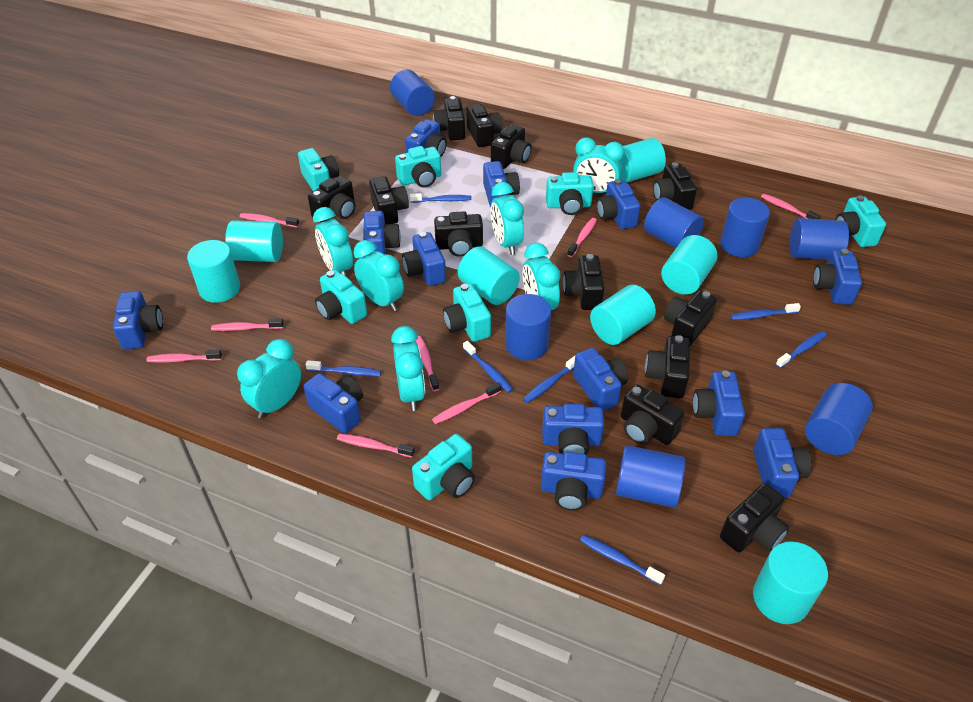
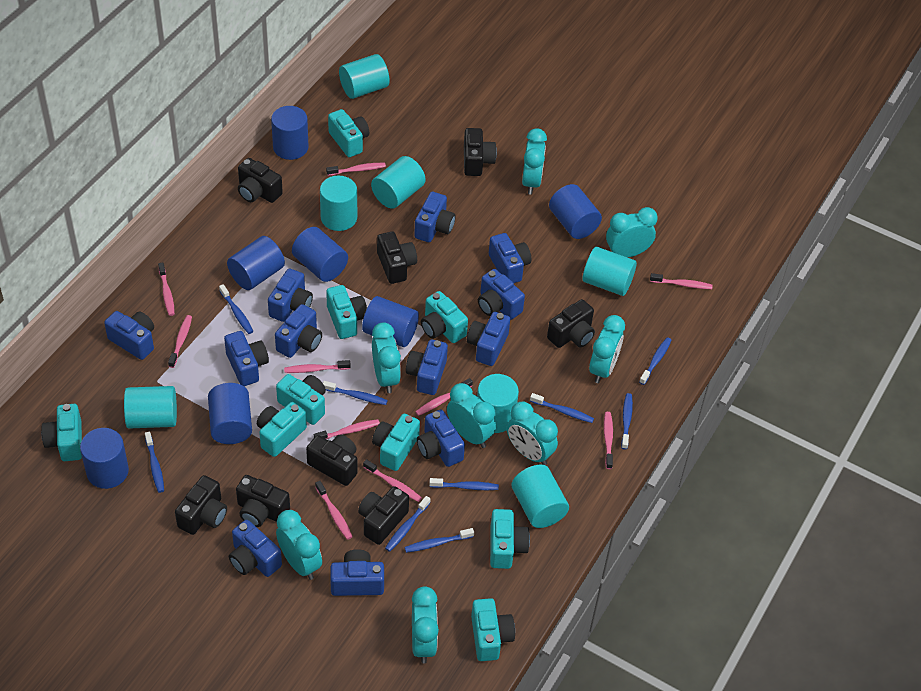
black camera: 12 -> 8
blue camera: 13 -> 12
blue toothbrush: 7 -> 9
pink toothbrush: 8 -> 10
turquoise camera: 7 -> 9
turquoise clock: 7 -> 8

